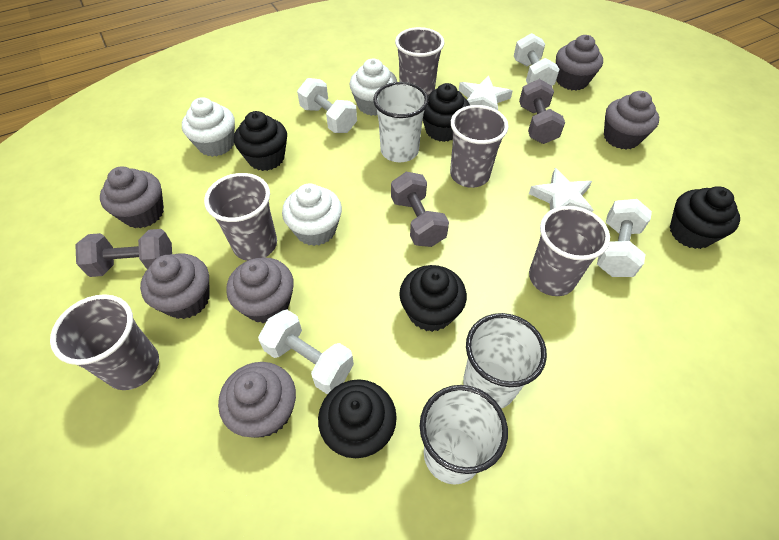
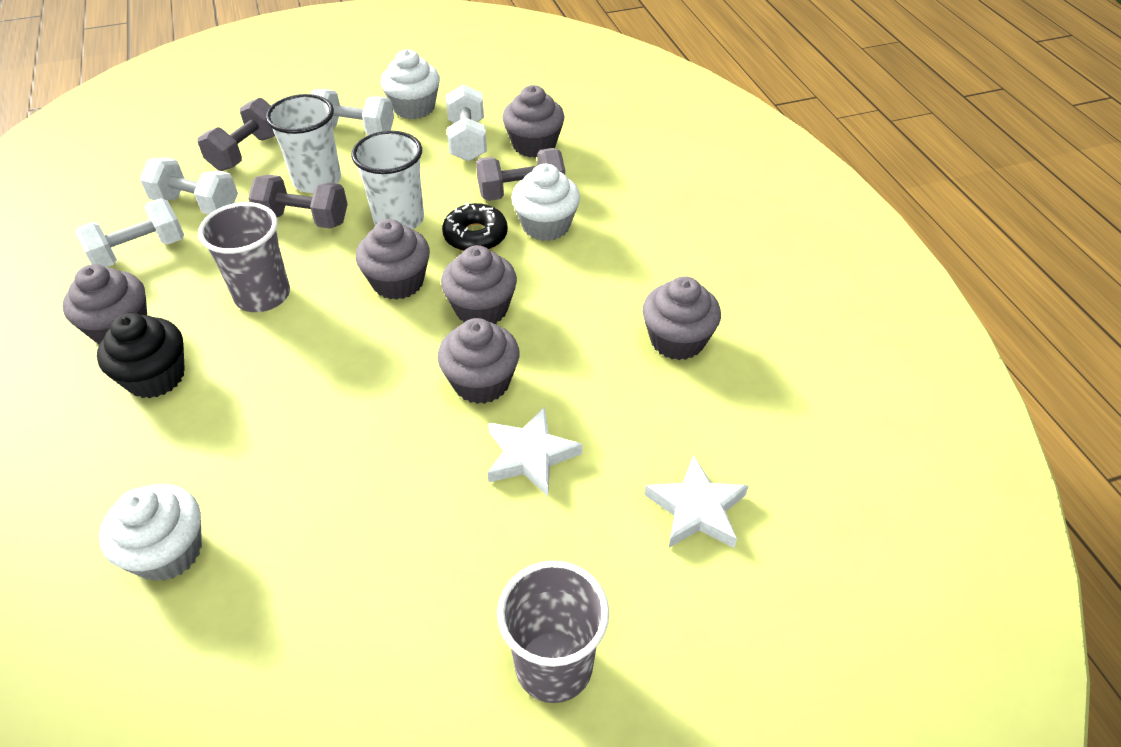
black cupcake: 5 -> 1
black donut: 0 -> 1
grey cup: 5 -> 2
white cup: 3 -> 2

